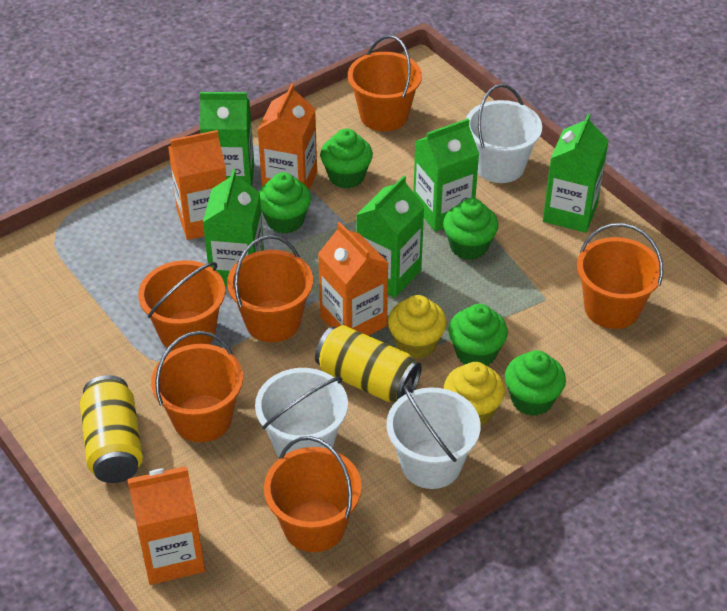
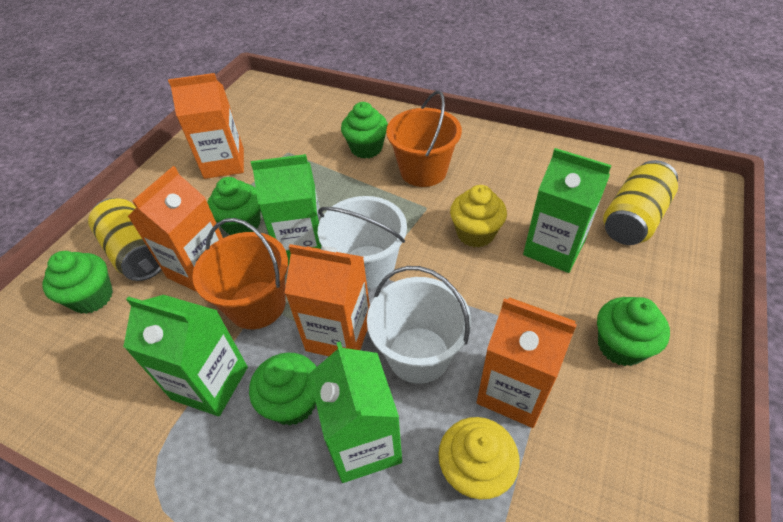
green carton: 5 -> 4
orange bucket: 6 -> 2
white bucket: 3 -> 2

